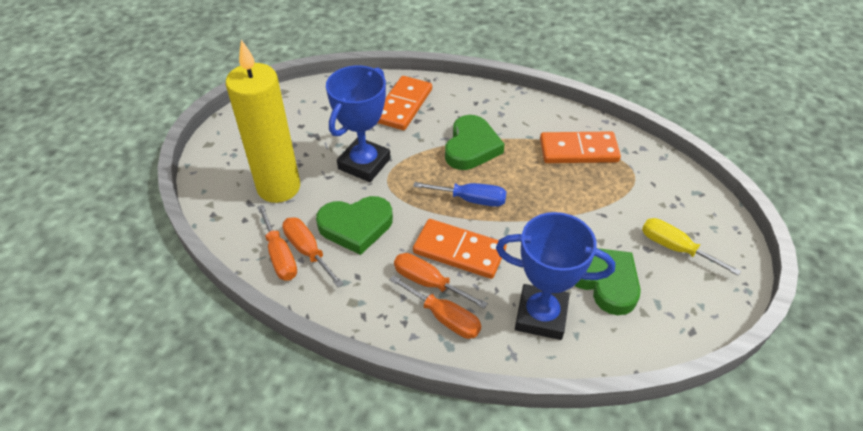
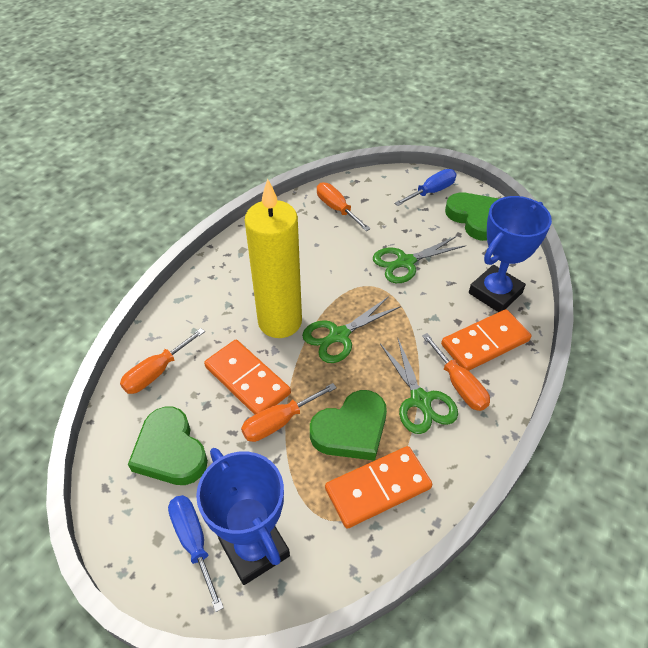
blue screwdriver: 1 -> 2
green scissors: 0 -> 3
yellow screwdriver: 1 -> 0

